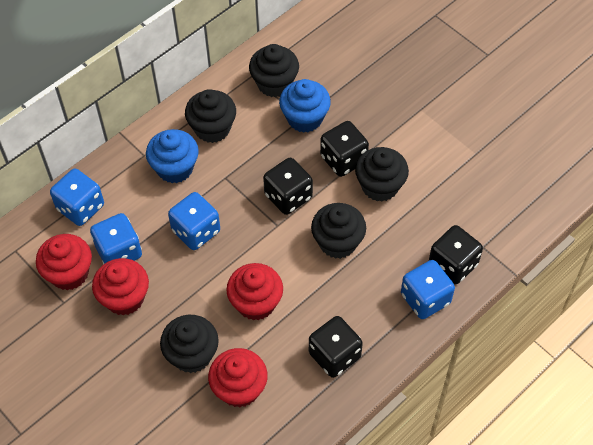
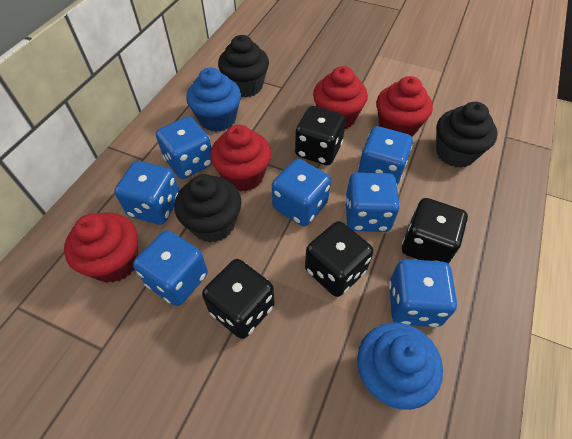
black cupcake: 5 -> 3
blue dice: 4 -> 7

